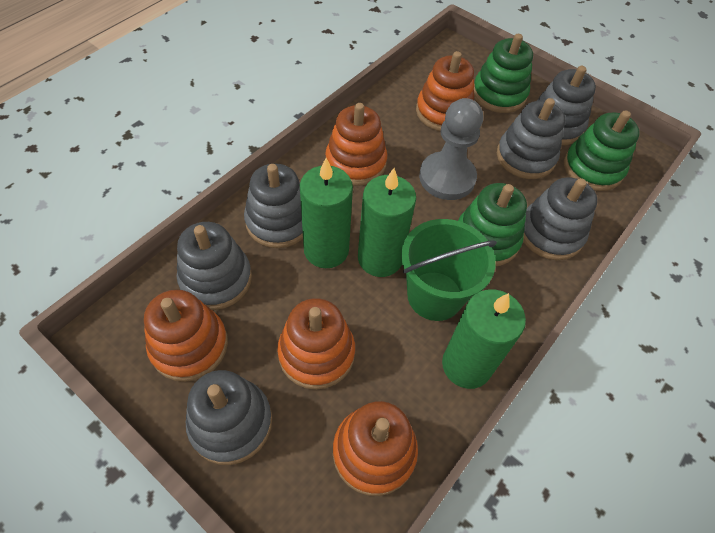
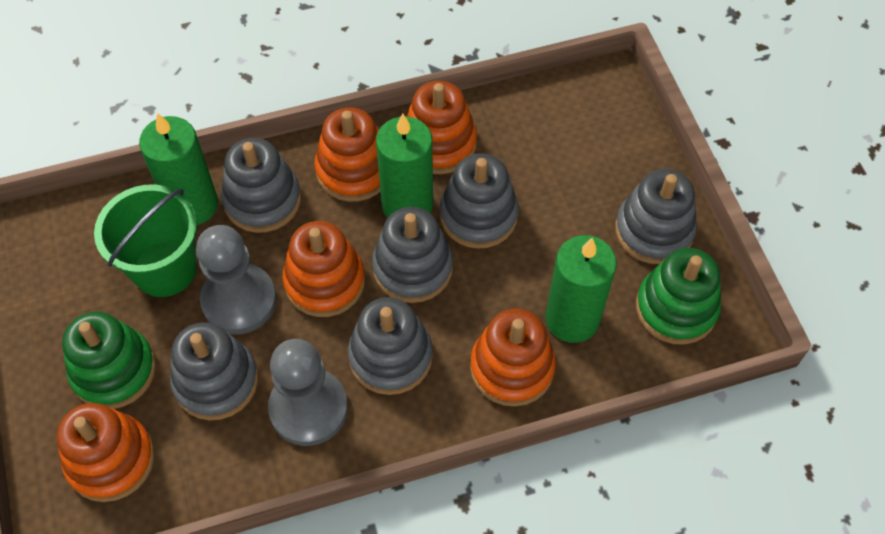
green stacking toy: 3 -> 2
grey pawn: 1 -> 2

